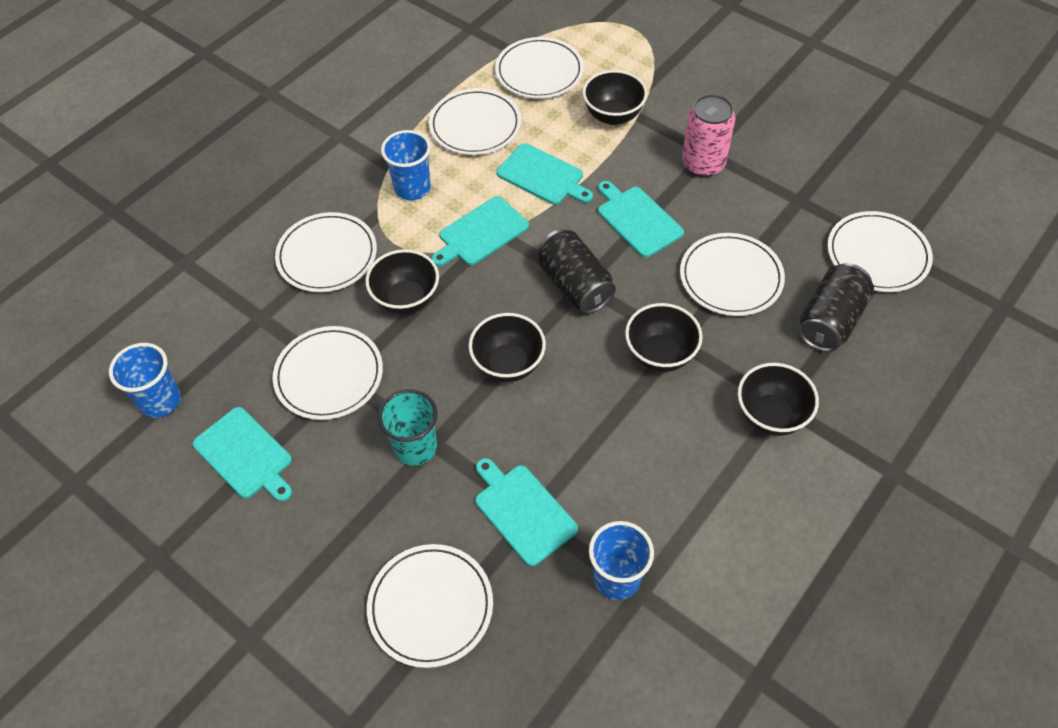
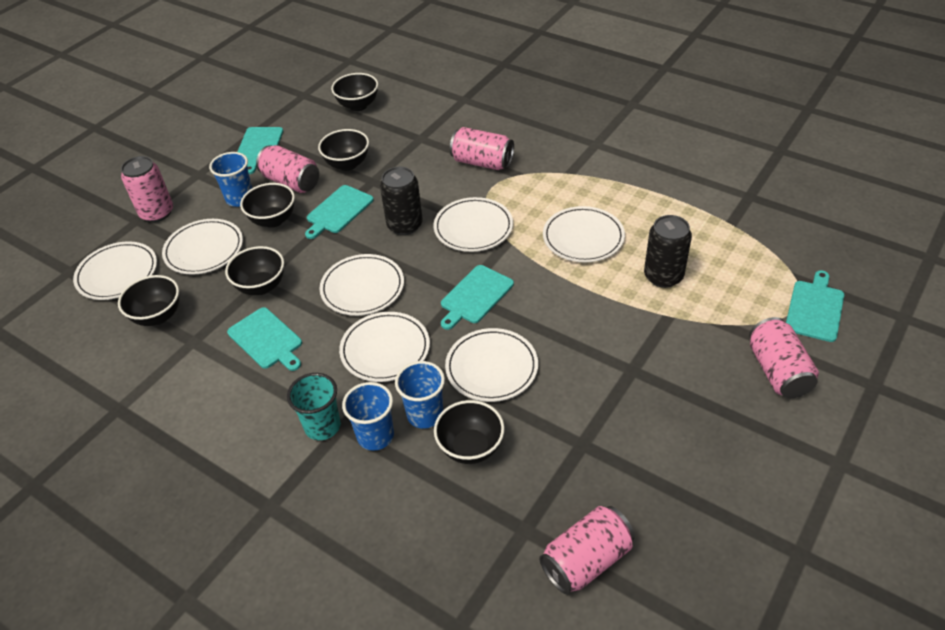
black bowl: 5 -> 6
pink can: 1 -> 5

